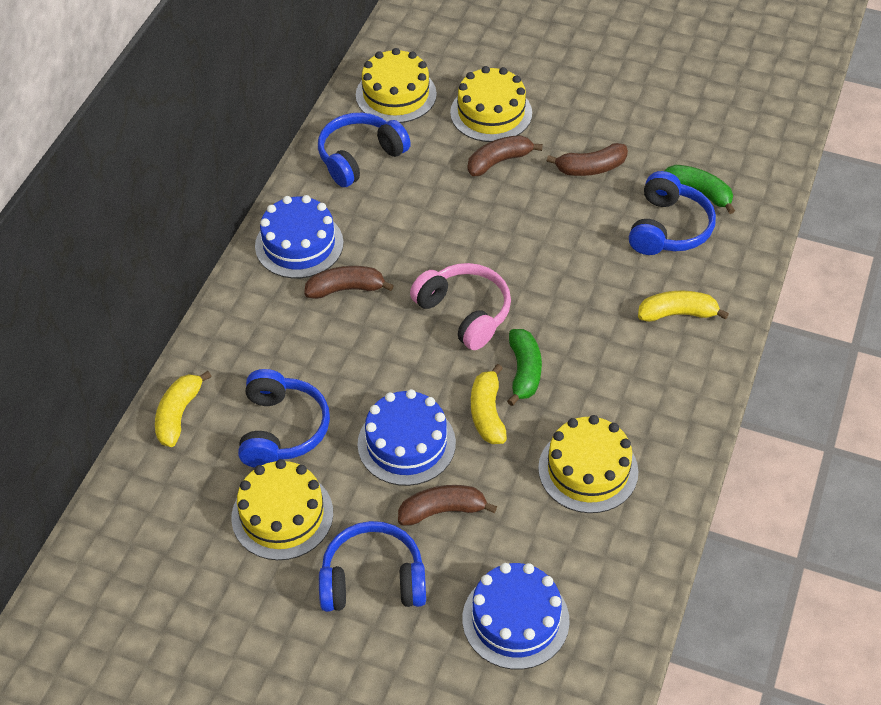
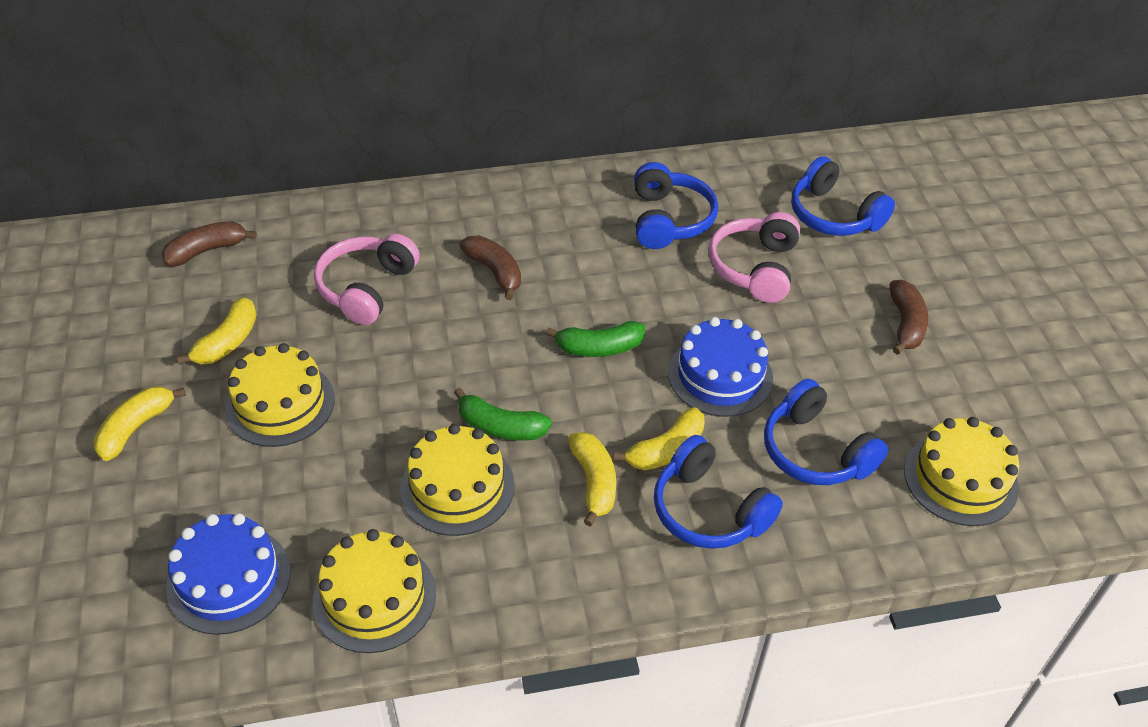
blue cake: 3 -> 2
brown banana: 4 -> 3
pink headphones: 1 -> 2
yellow banana: 3 -> 4

